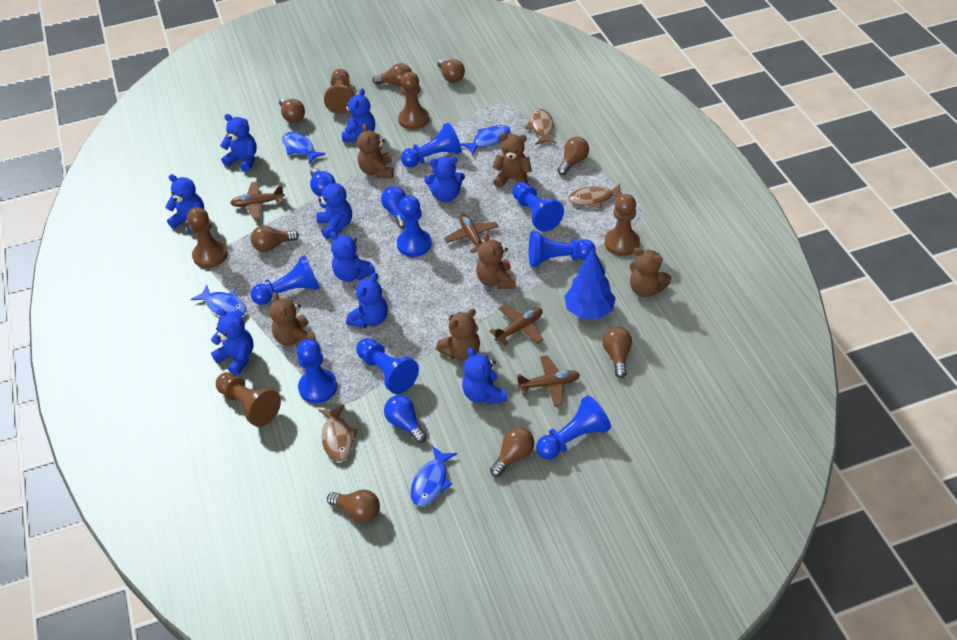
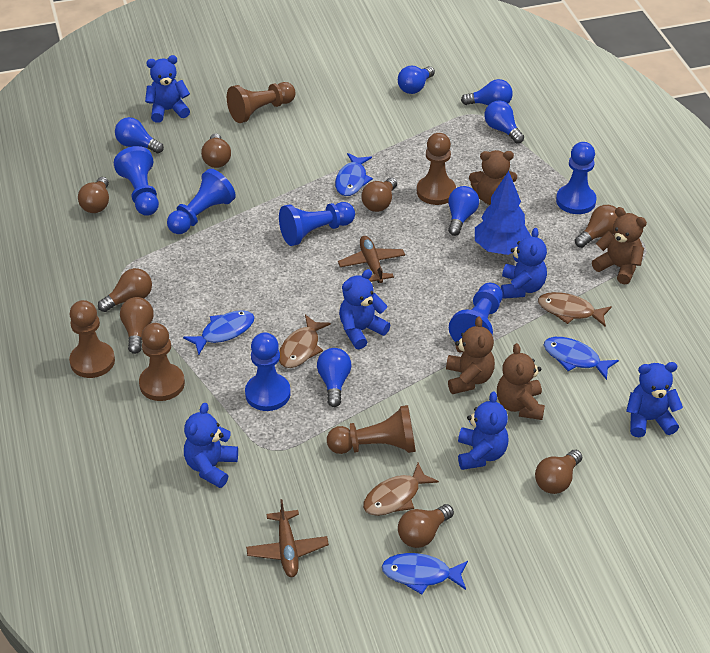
blue light bulb: 3 -> 6
blue pawn: 8 -> 6
blue teddy bear: 9 -> 6
brown plane: 4 -> 2
brown teddy bear: 6 -> 4

